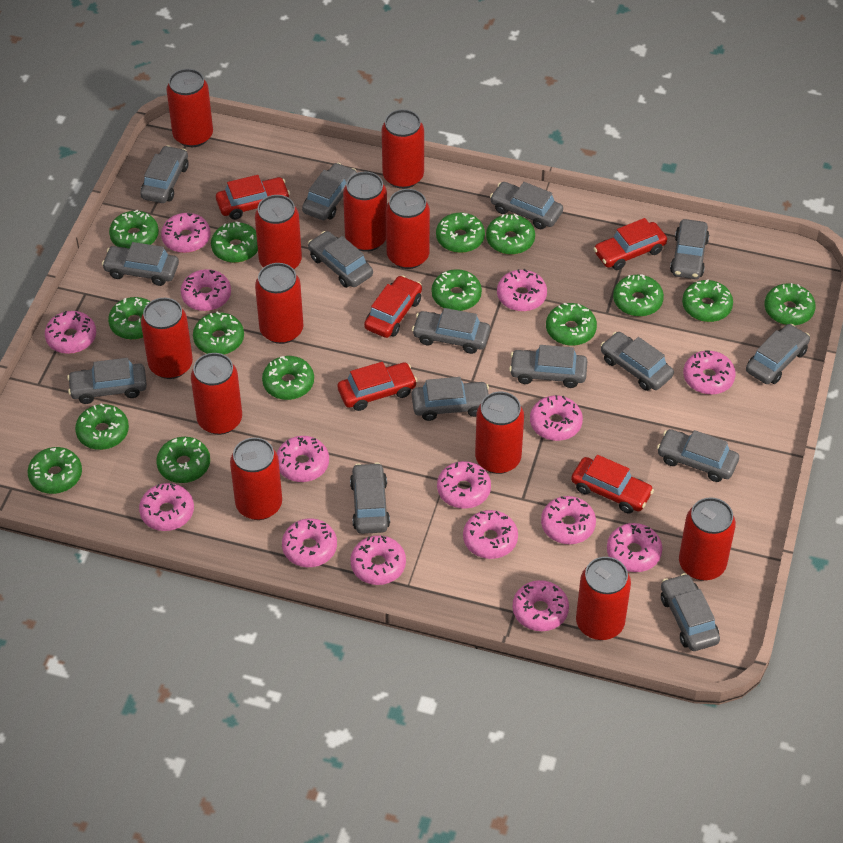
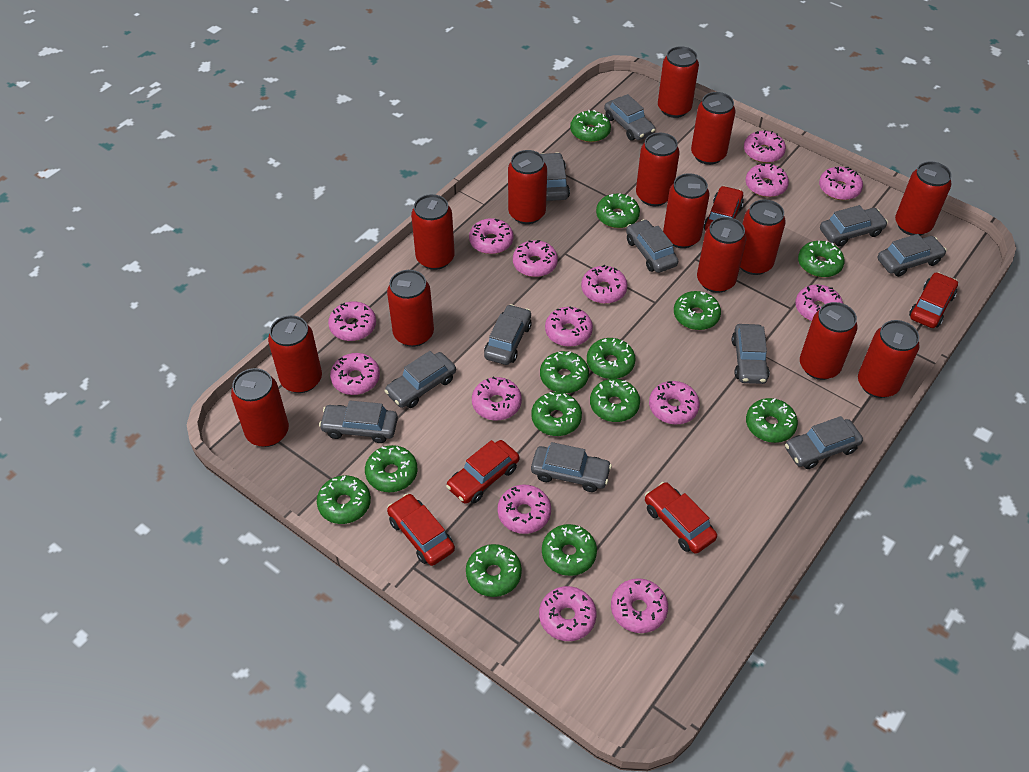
green donut: 15 -> 13
grey car: 15 -> 11
red can: 12 -> 14

